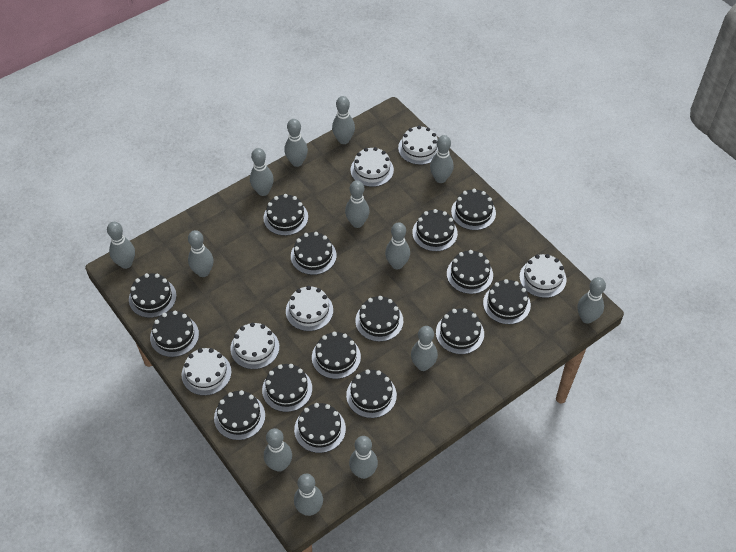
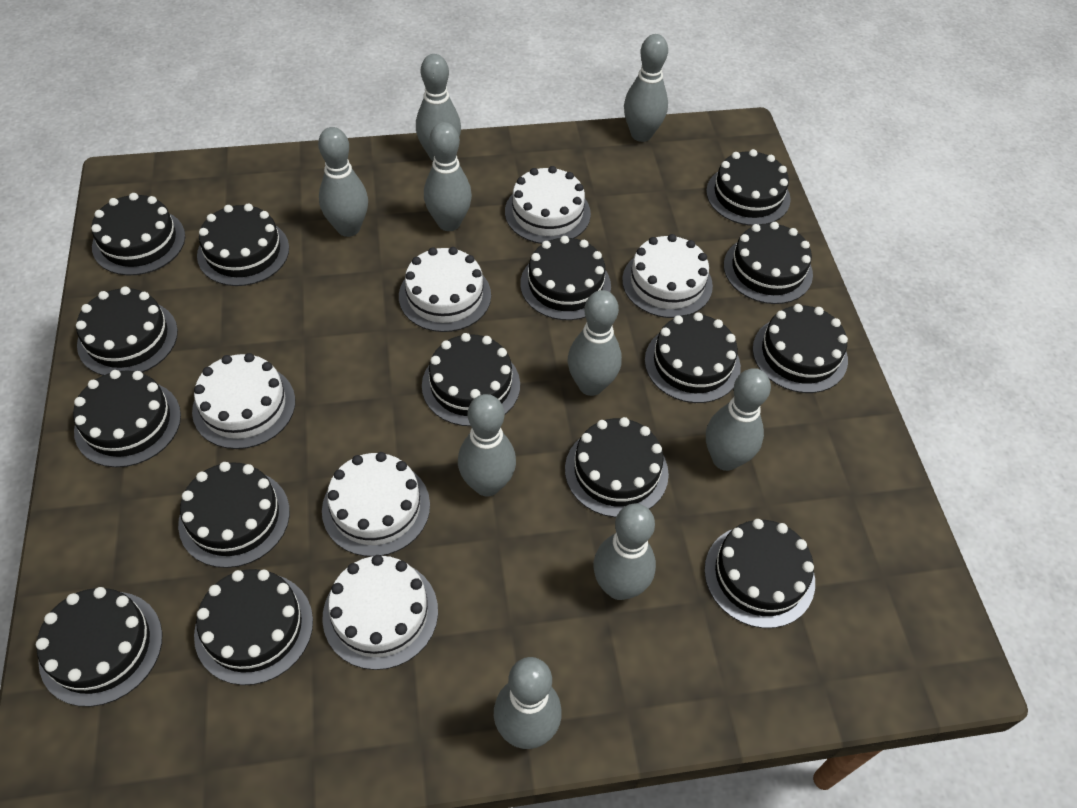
grey bowling pin: 13 -> 9

